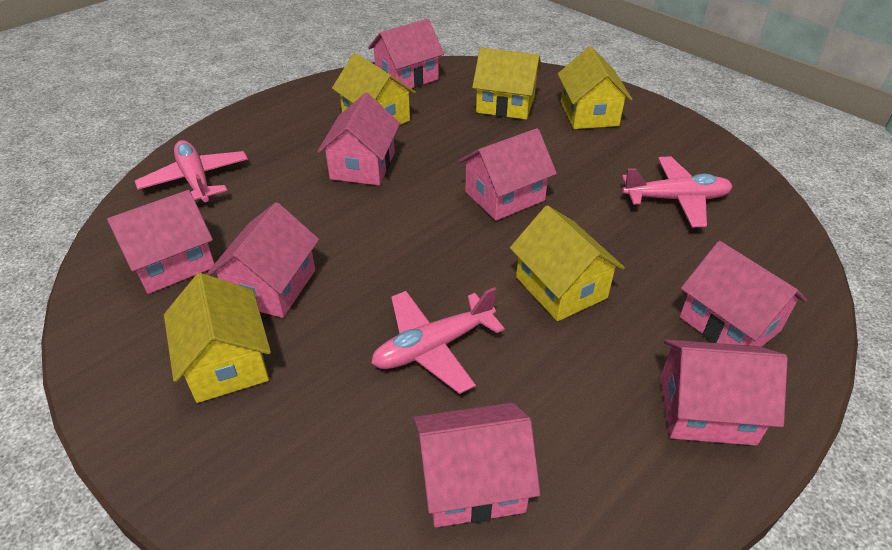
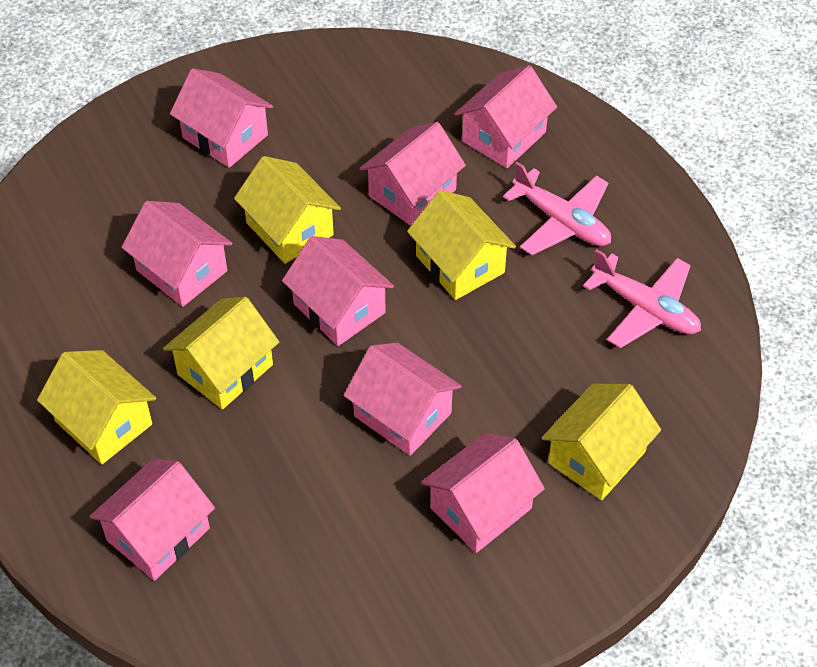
pink plane: 3 -> 2

